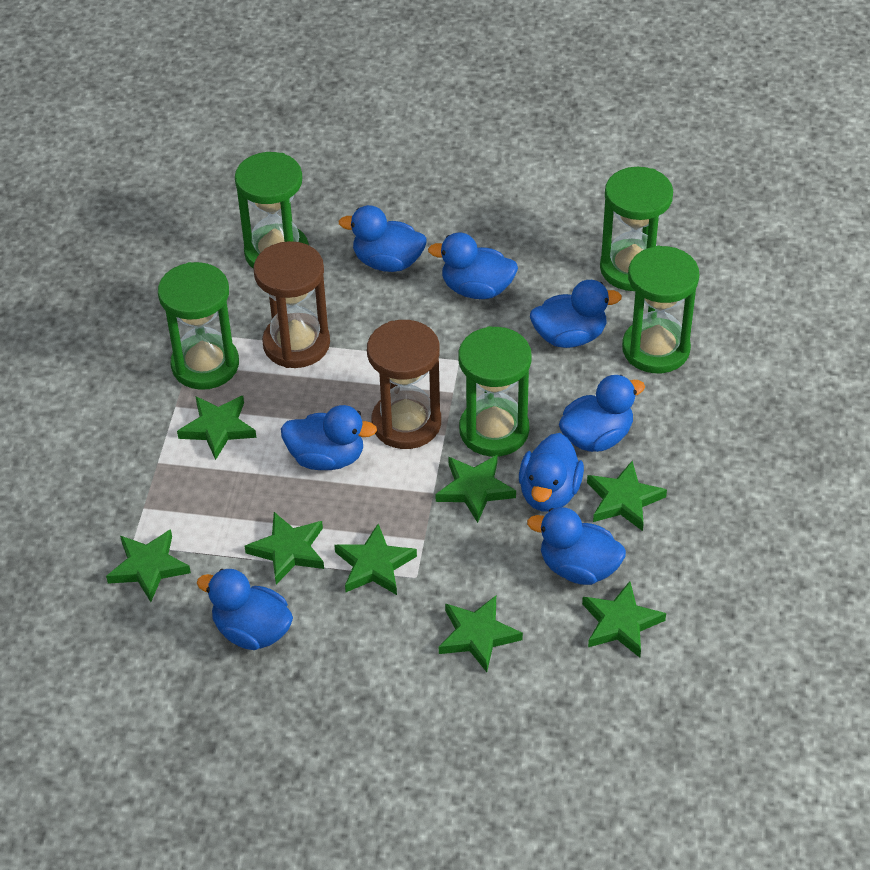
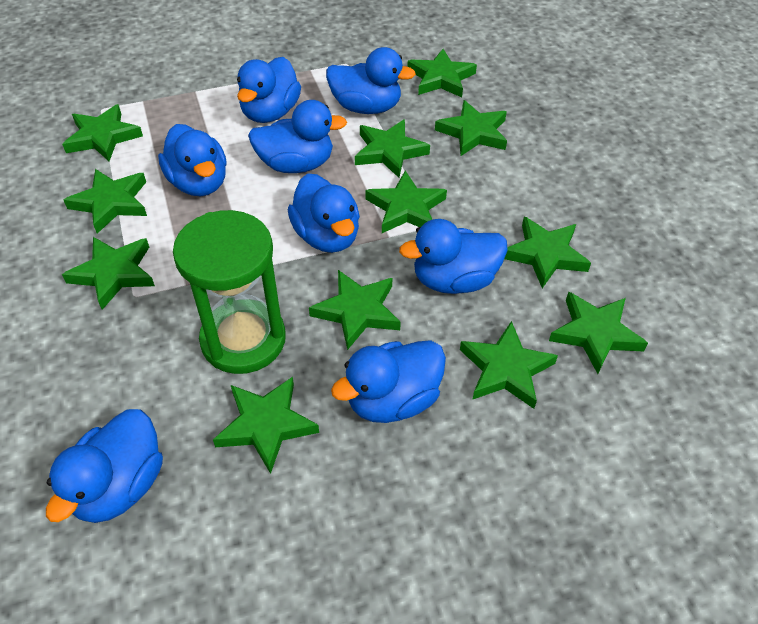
brown hourglass: 2 -> 0
green hourglass: 5 -> 1
green star: 8 -> 12

